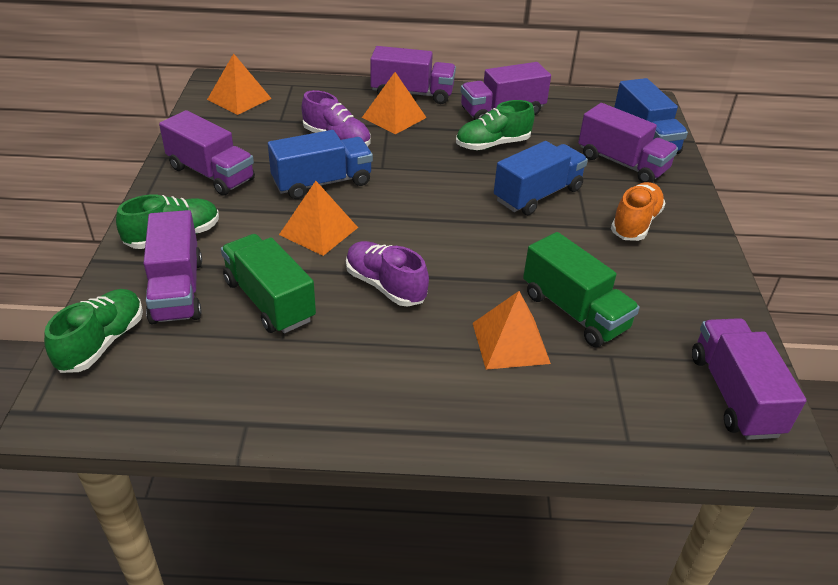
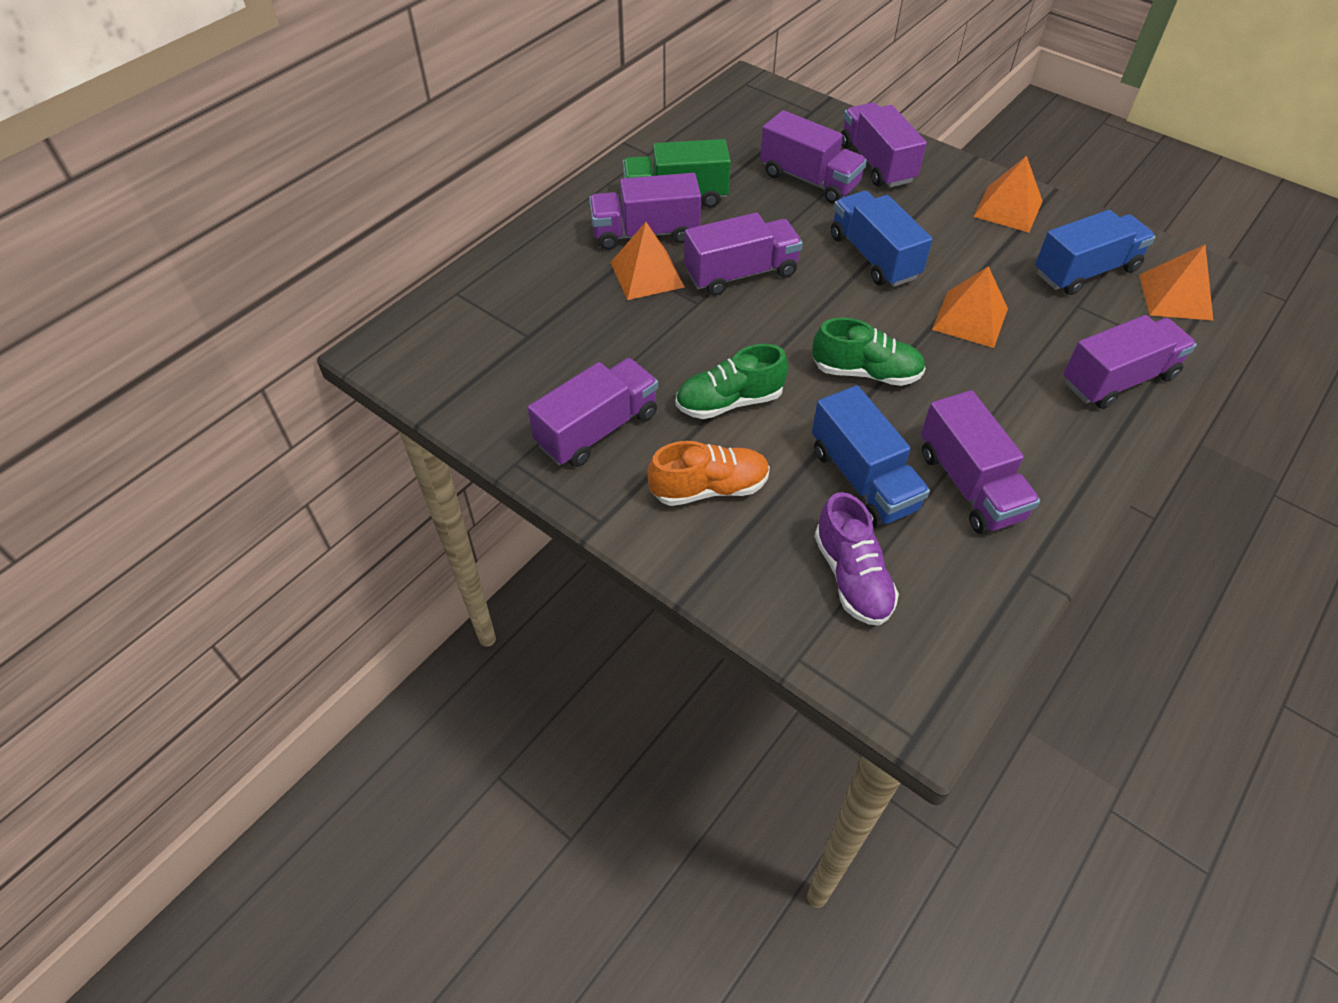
green shoe: 3 -> 2
green truck: 2 -> 1
purple shoe: 2 -> 1
purple truck: 6 -> 7

